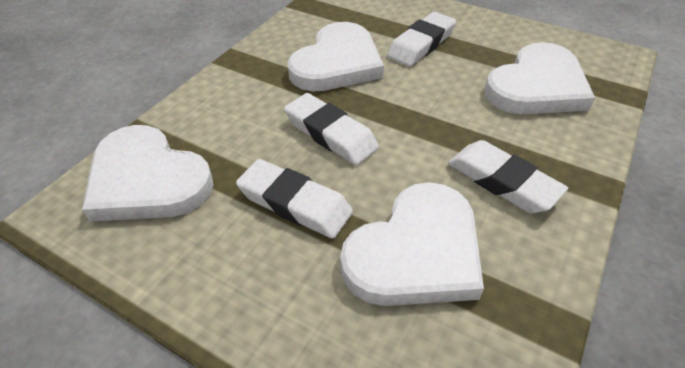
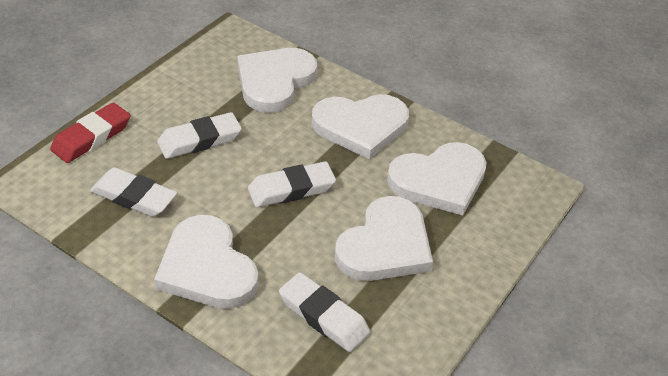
red eraser: 0 -> 1
white heart: 4 -> 5

